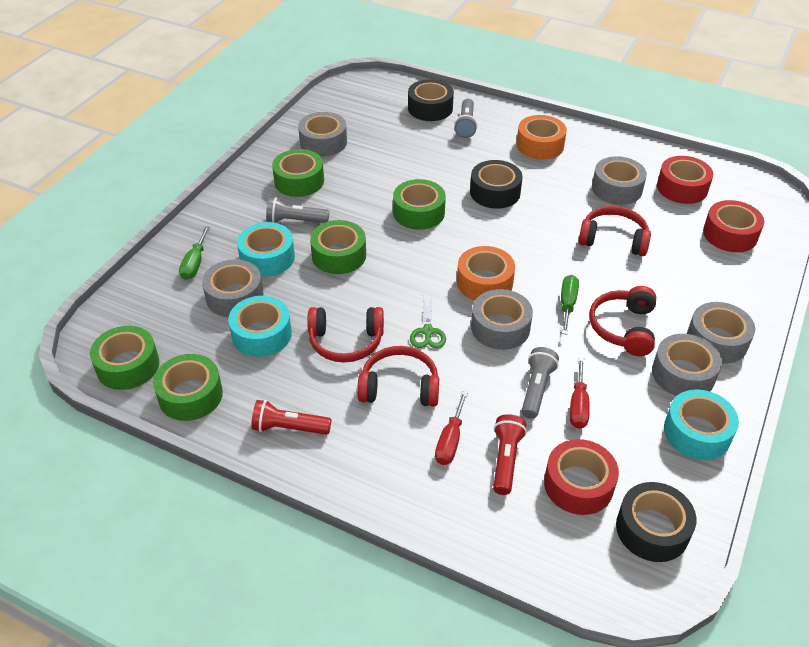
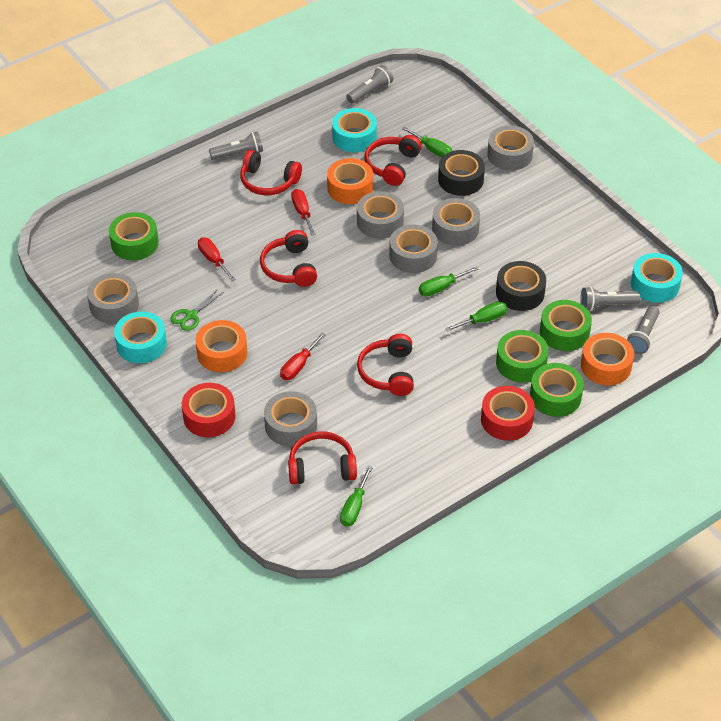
black tape: 3 -> 2
green screwdriver: 2 -> 4
green tape: 5 -> 4
grey flashlight: 3 -> 4
orange tape: 2 -> 3
red flashlight: 2 -> 0
red headphones: 4 -> 5
red screwdriver: 2 -> 3
red tape: 3 -> 2

